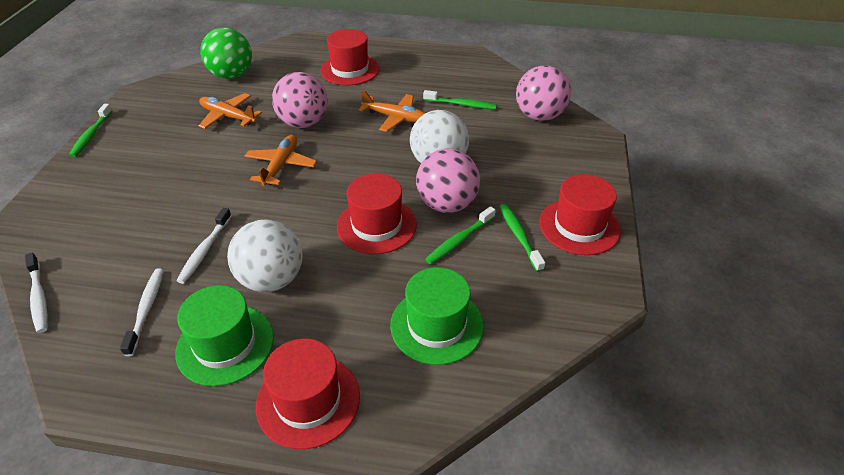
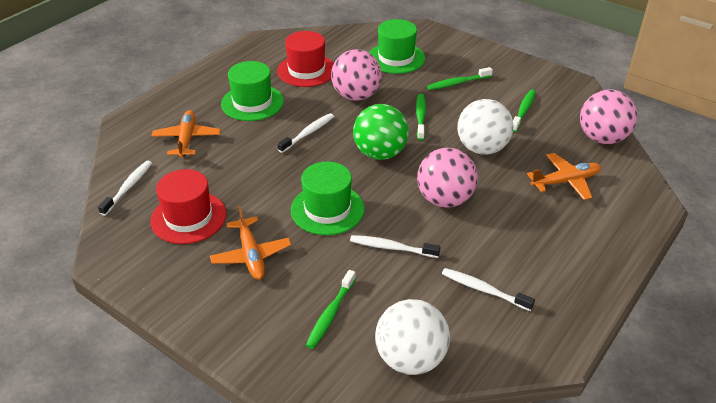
green hat: 2 -> 3
red hat: 4 -> 2
white toothbrush: 3 -> 4

